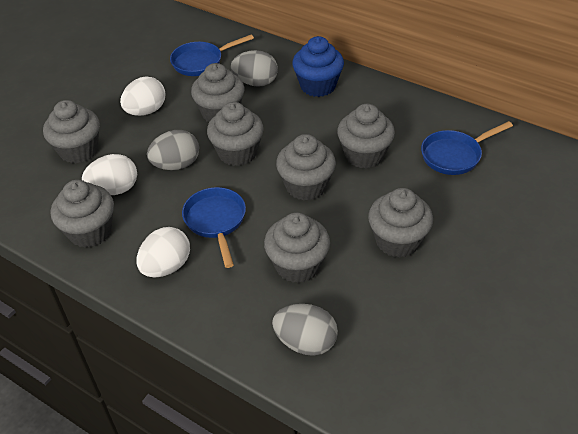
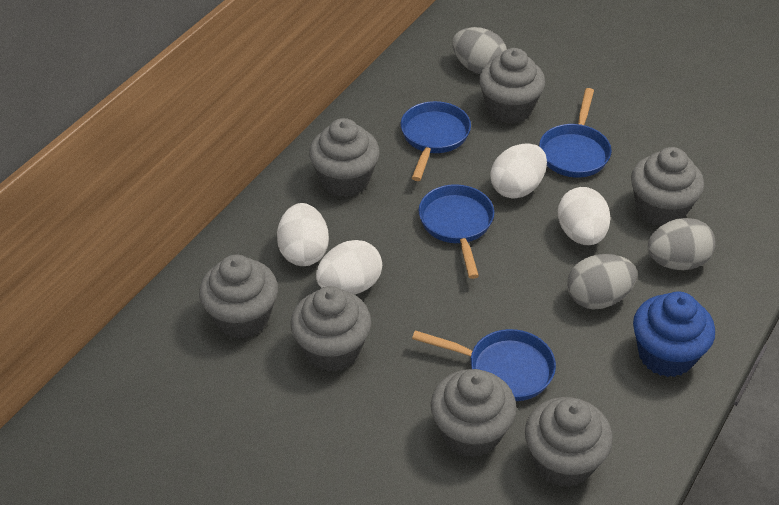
blue pan: 3 -> 4
grey cupcake: 8 -> 7
white egg: 3 -> 4

